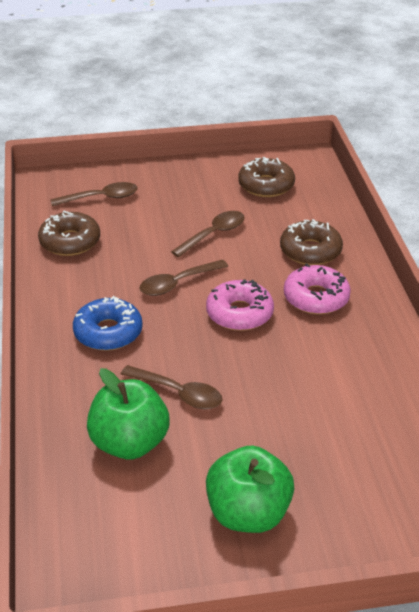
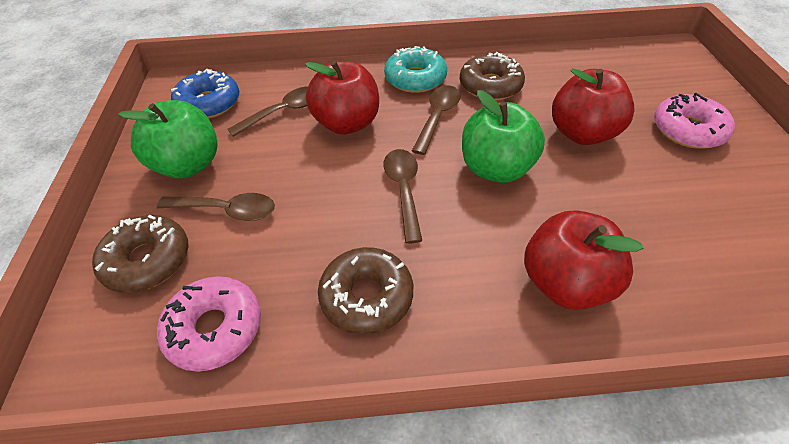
red apple: 0 -> 3
turquoise donut: 0 -> 1

